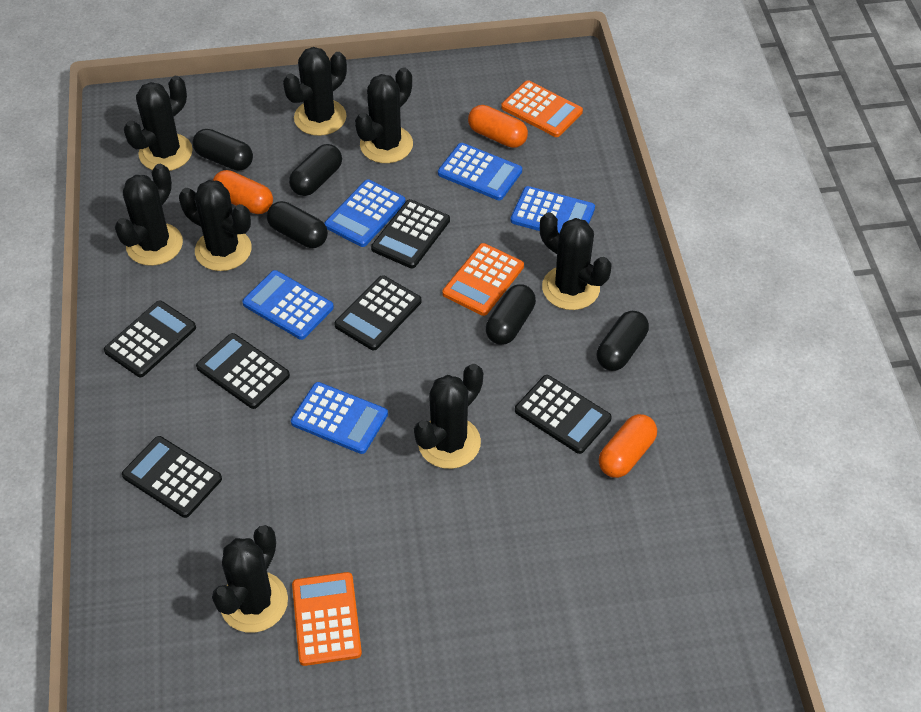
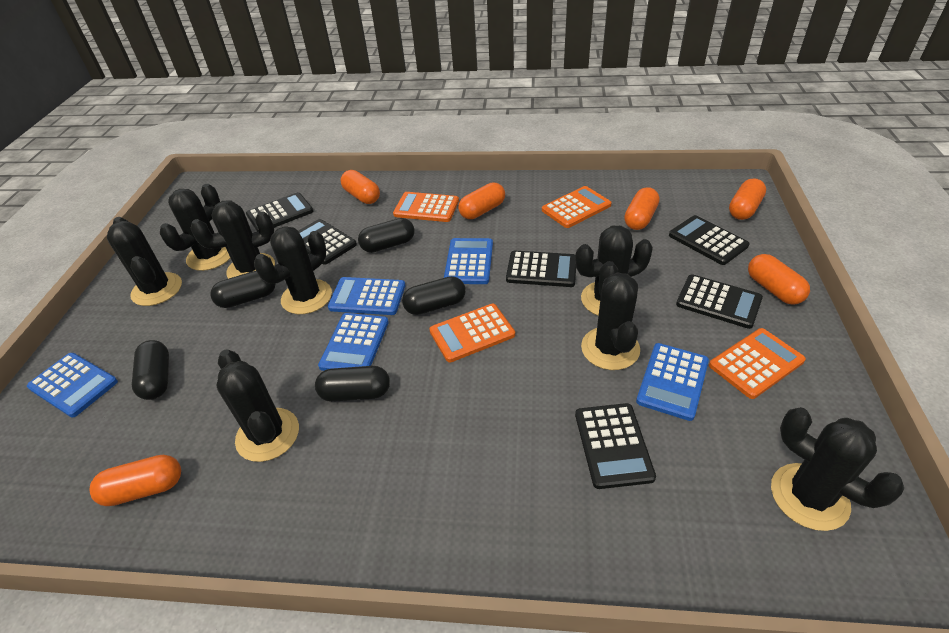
orange calculator: 3 -> 4
orange capsule: 3 -> 6

